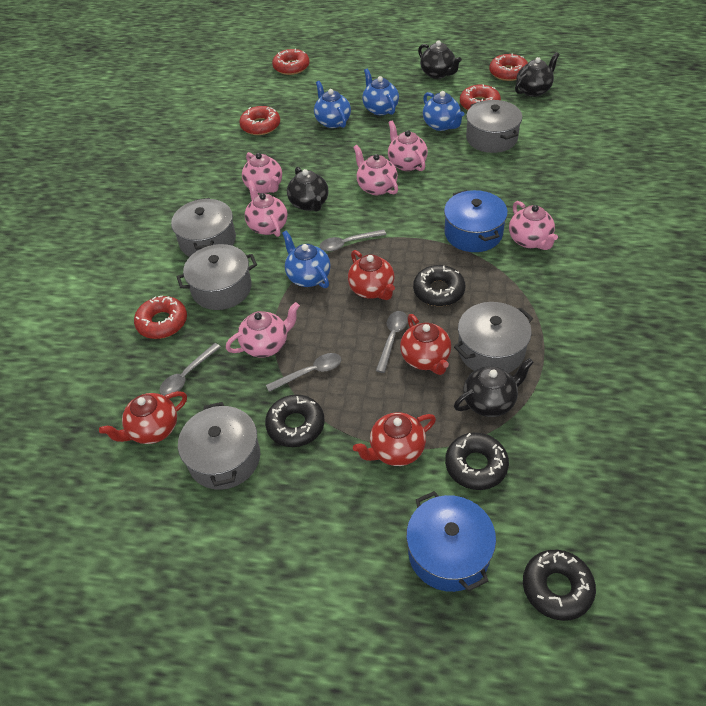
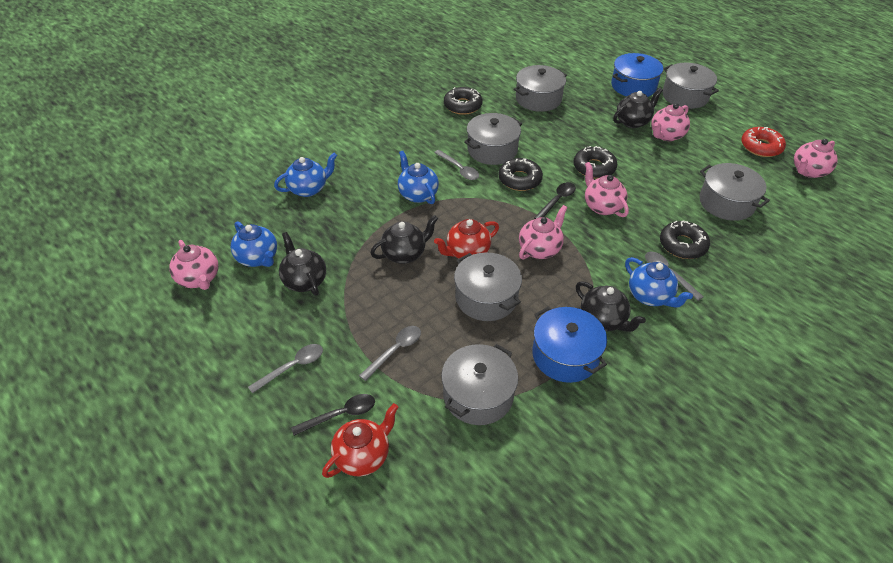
black spoon: 0 -> 2
grey pot: 5 -> 6
pink teapot: 6 -> 5
red donut: 5 -> 1
red teapot: 4 -> 2

